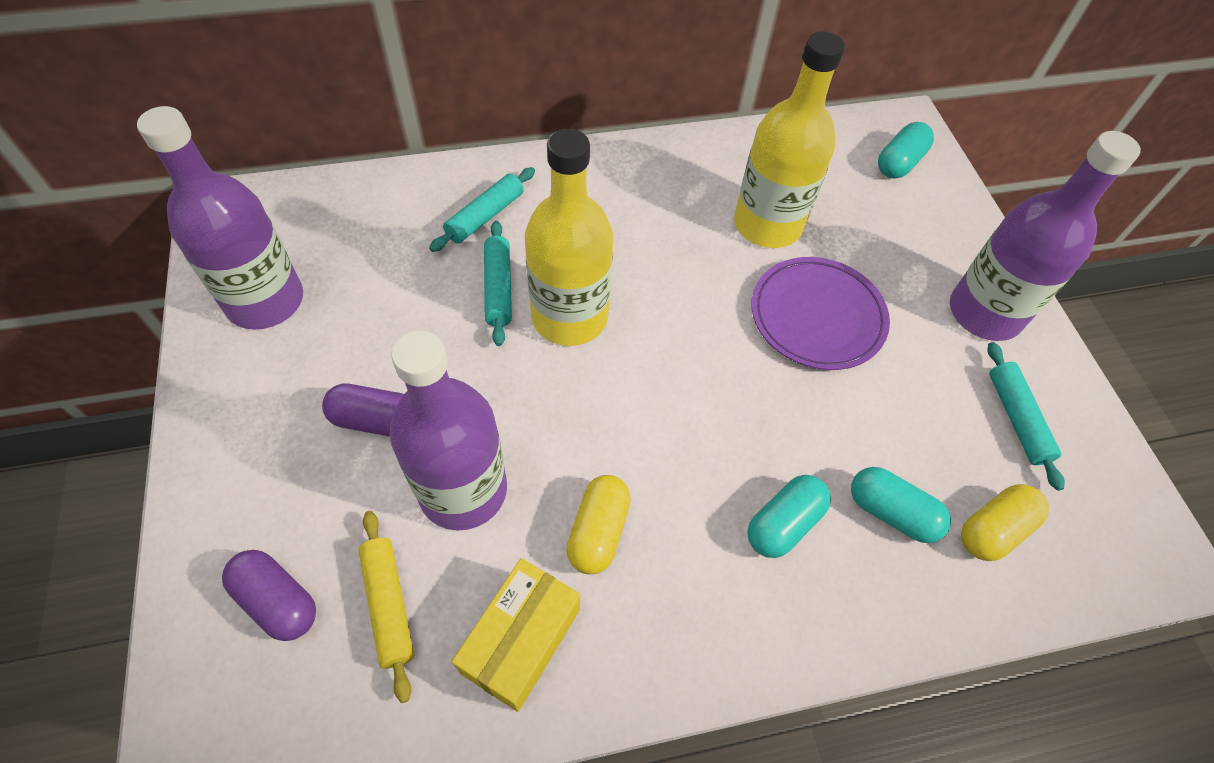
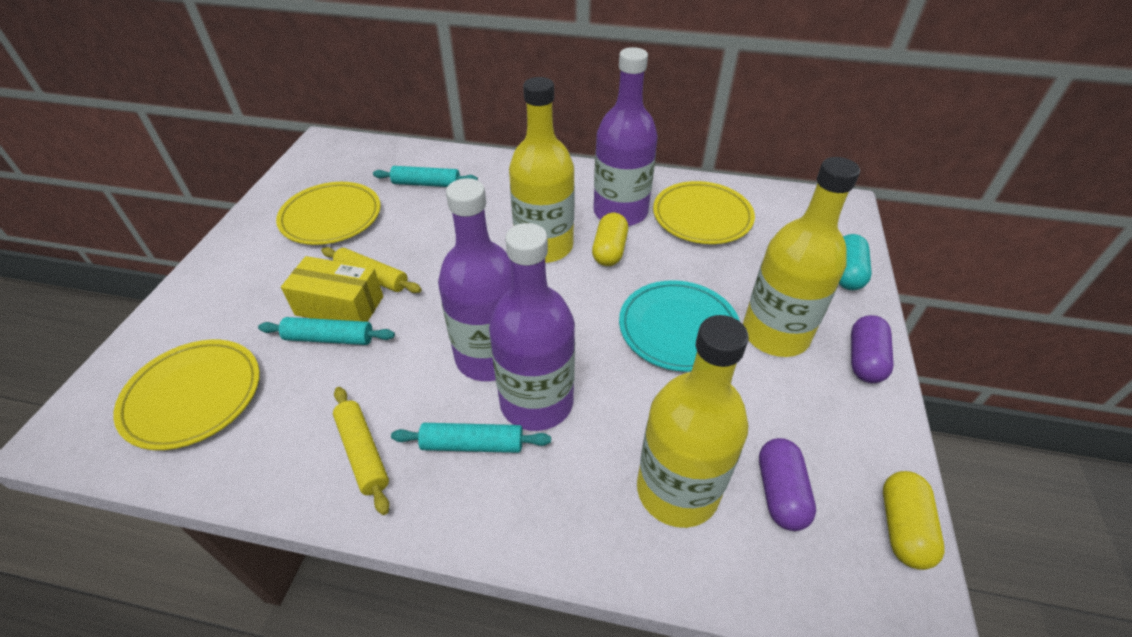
purple plate: 1 -> 0
turquoise capsule: 3 -> 1
turquoise plate: 0 -> 1
yellow bottle: 2 -> 3
yellow plate: 0 -> 3
yellow rolling pin: 1 -> 2

